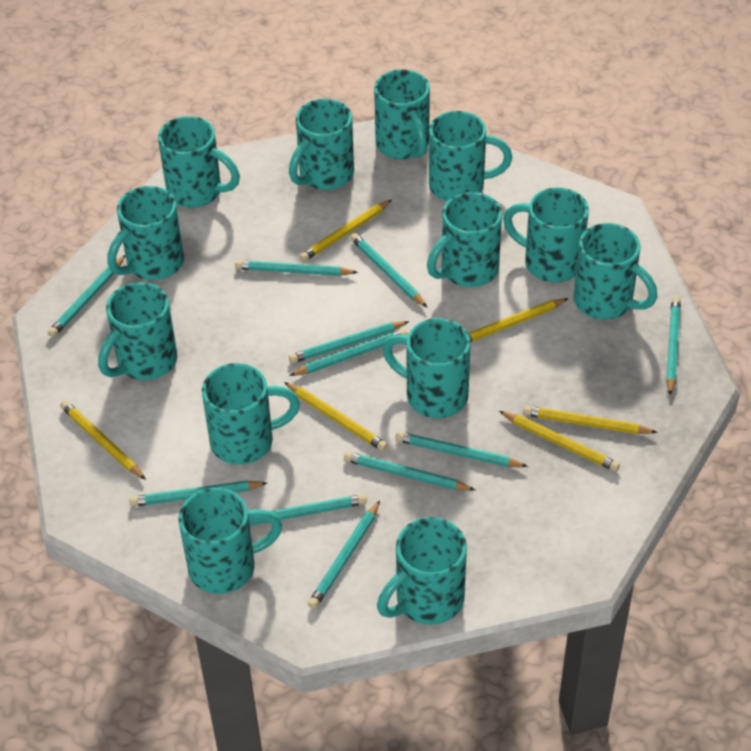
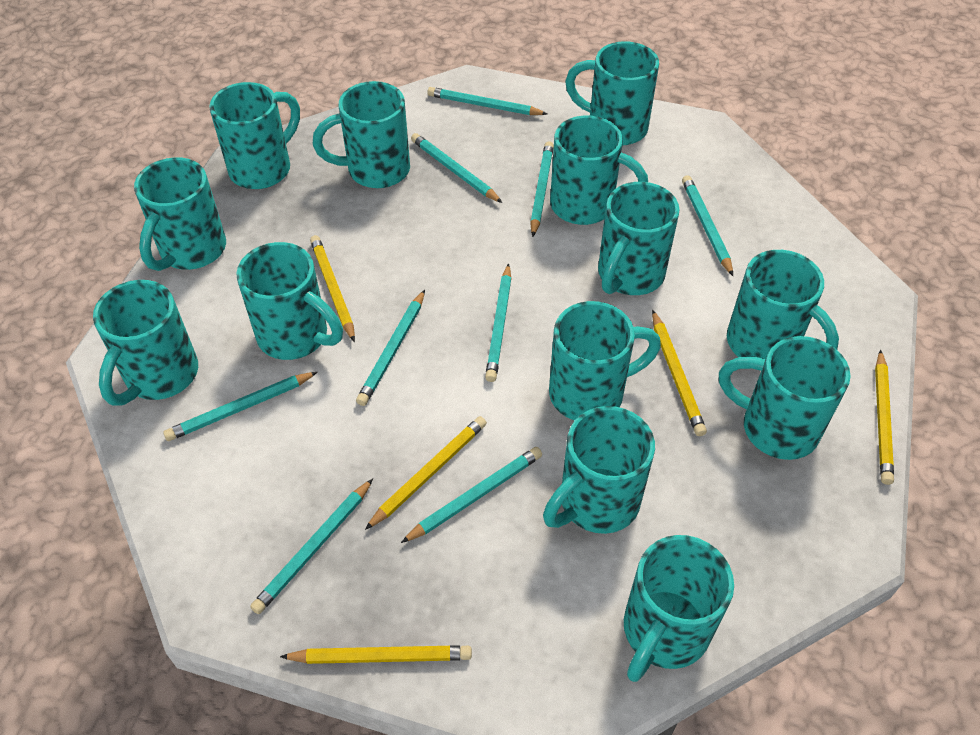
turquoise pencil: 11 -> 9
yellow pencil: 6 -> 5

